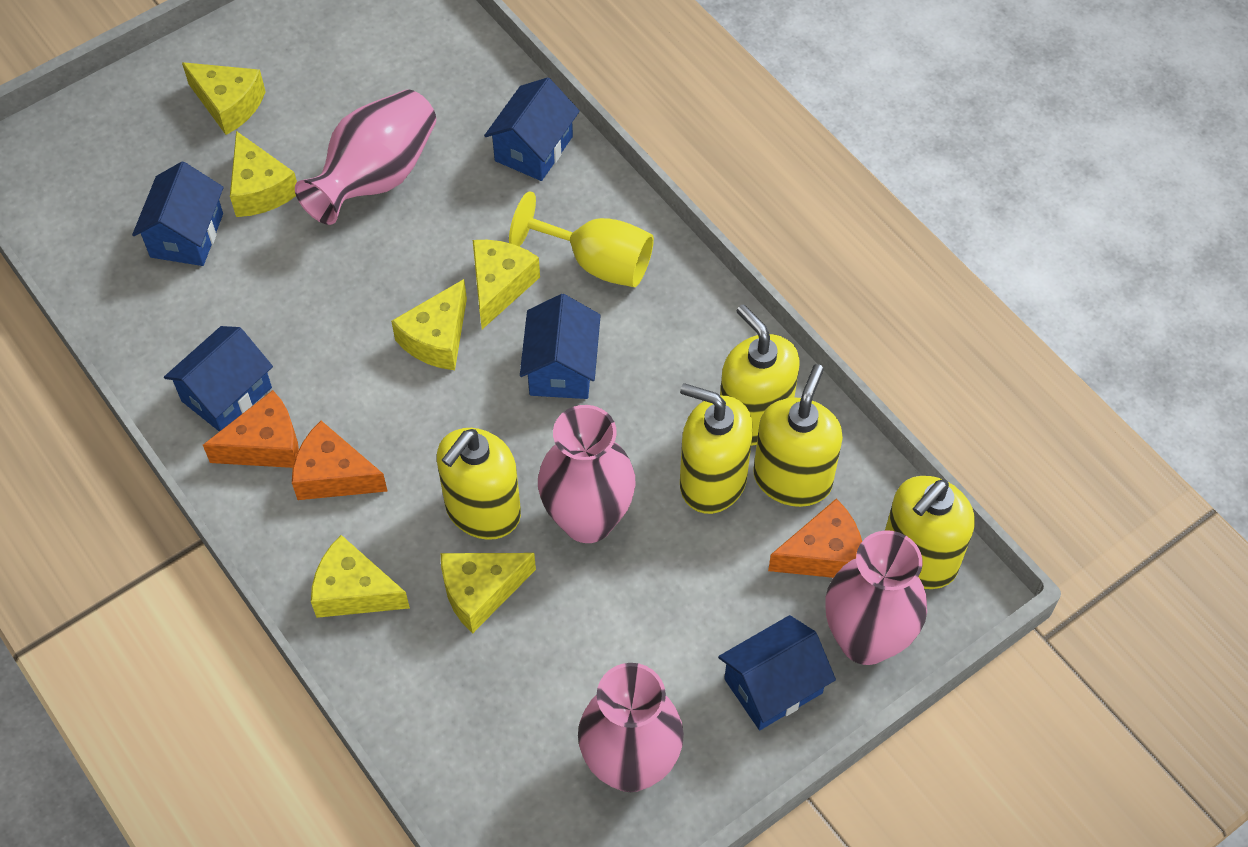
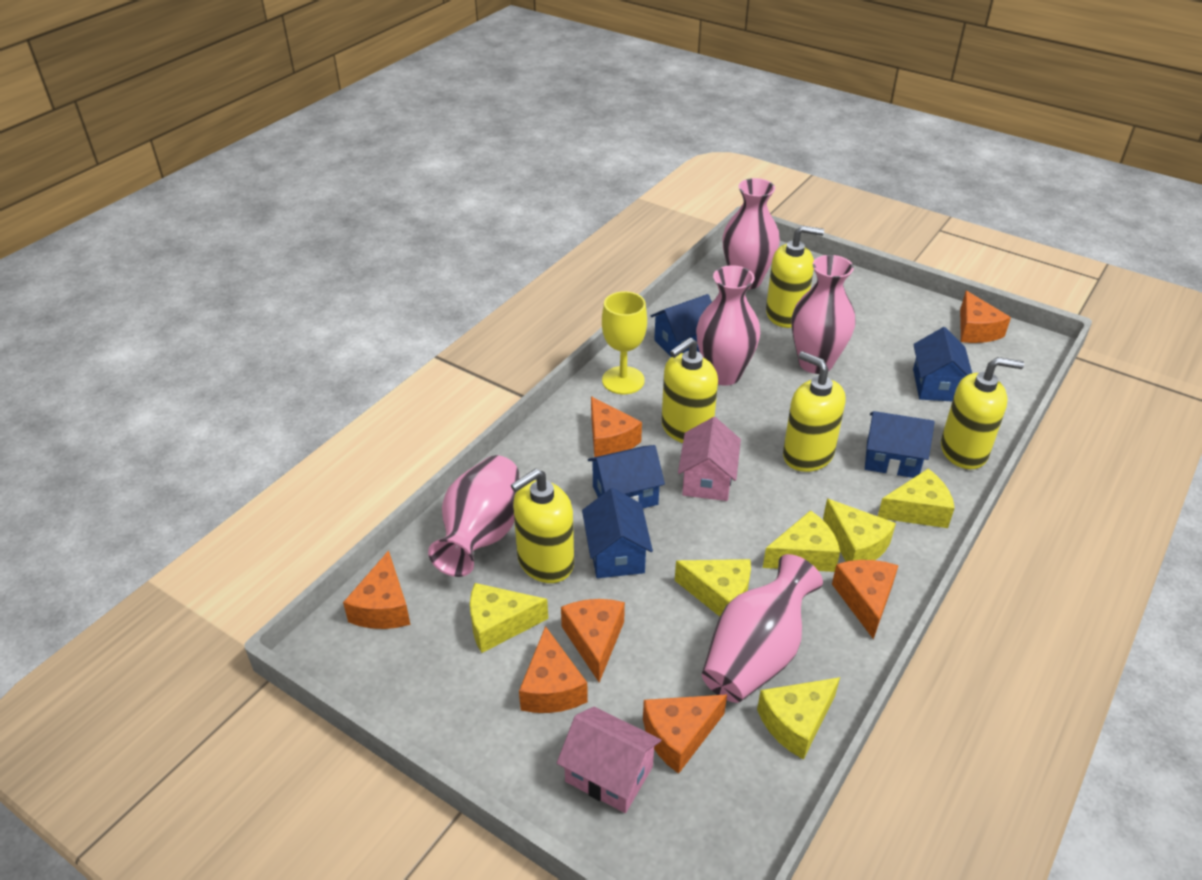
orange cheese: 3 -> 7
pink house: 0 -> 2
pink vase: 4 -> 5

